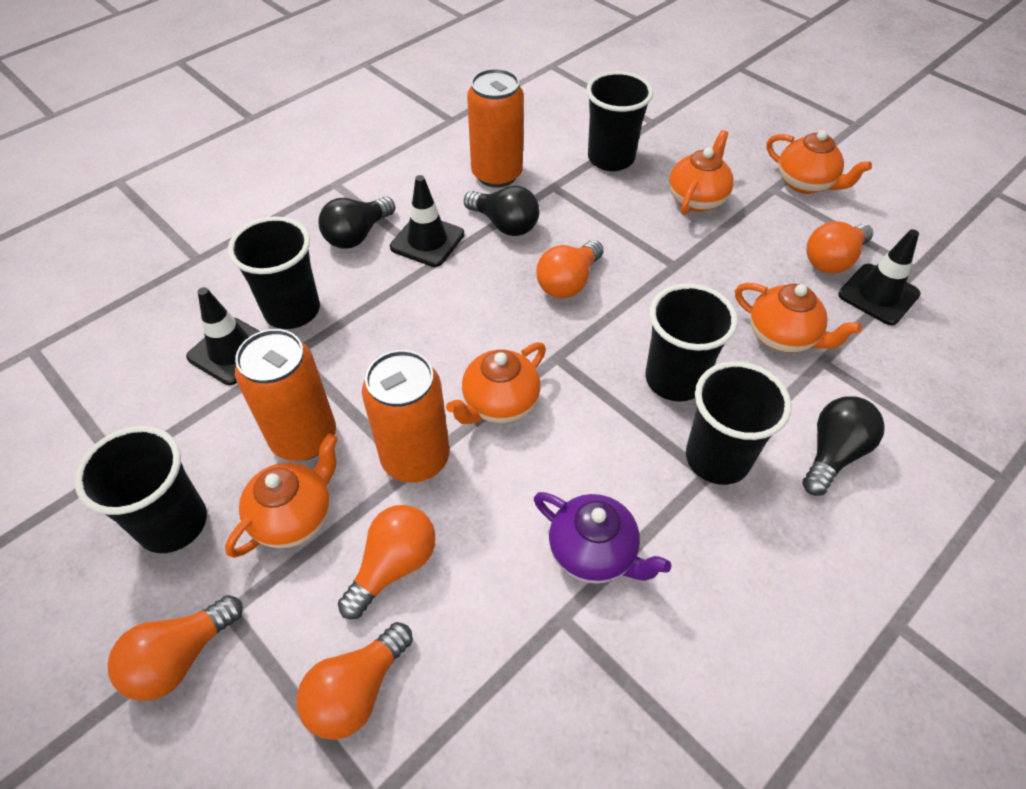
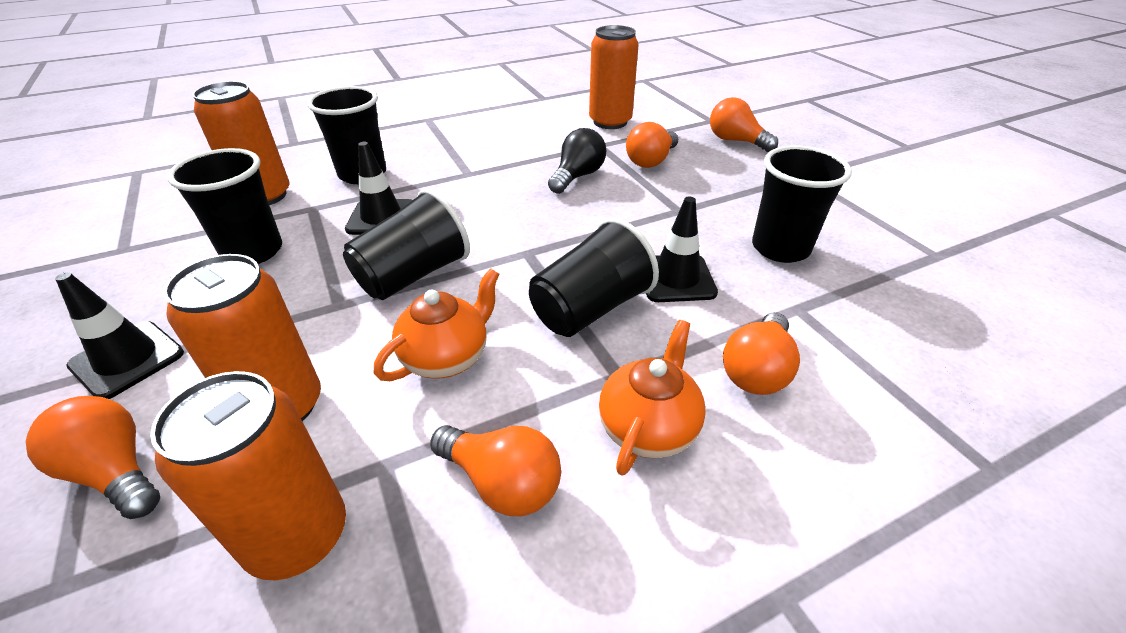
black light bulb: 3 -> 1
orange can: 3 -> 4
orange teapot: 5 -> 2
purple teapot: 1 -> 0

